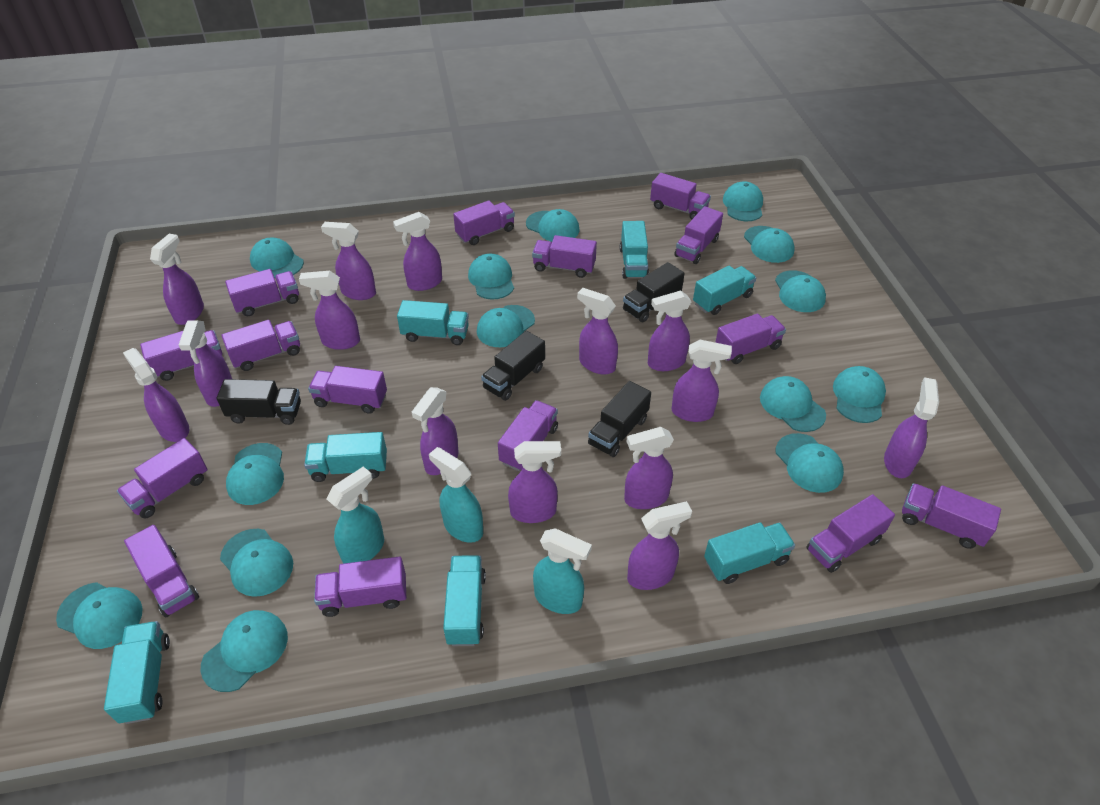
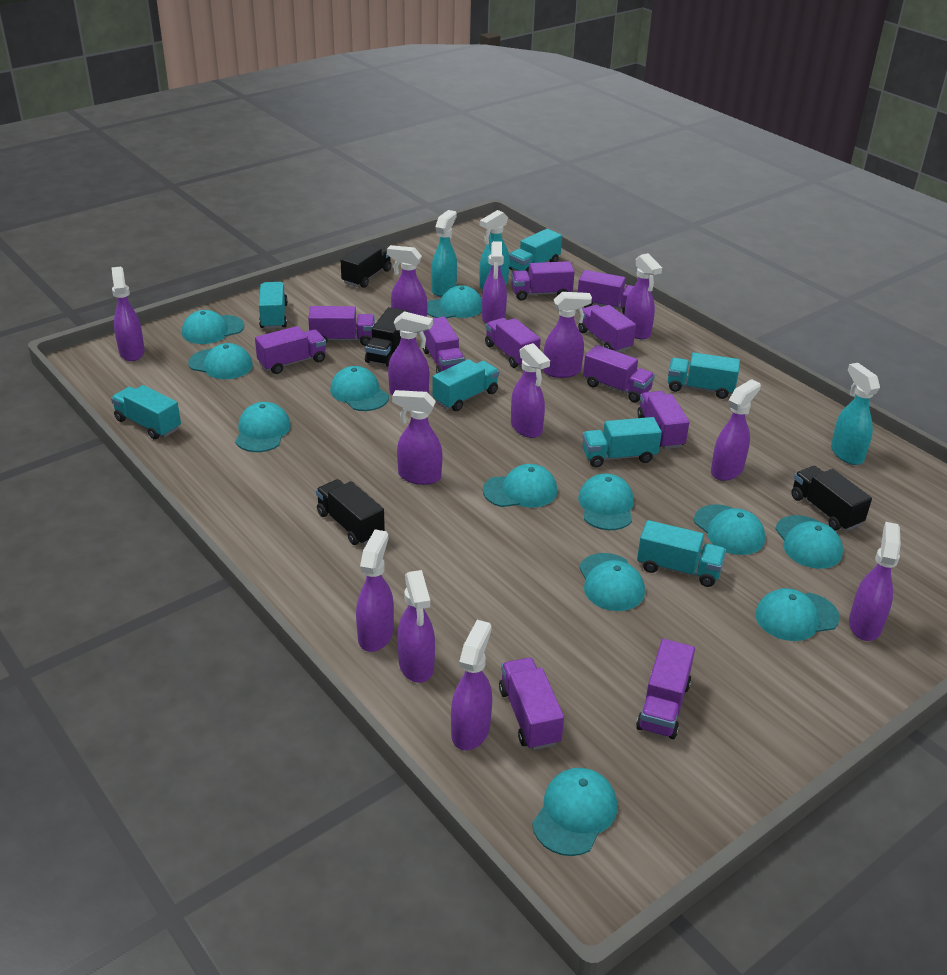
purple spray bottle: 14 -> 13
purple truck: 15 -> 11
turquoise cap: 14 -> 12

